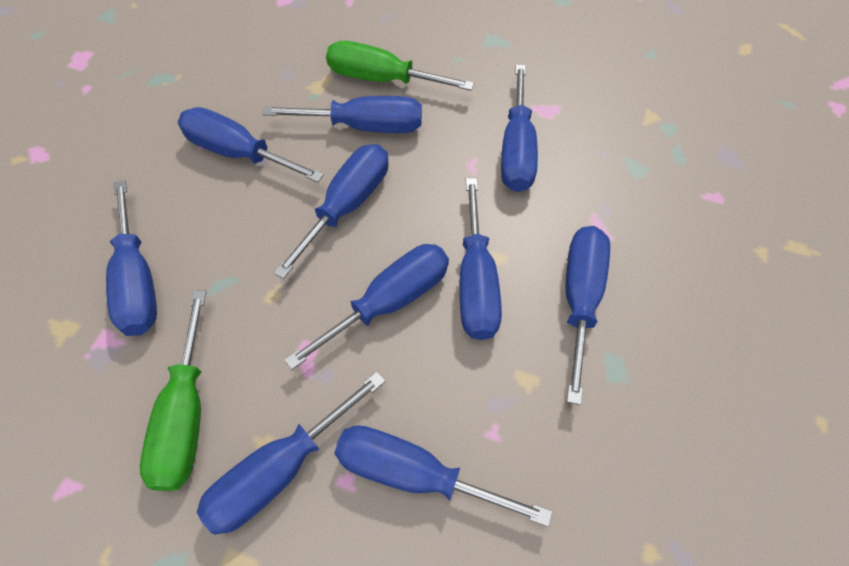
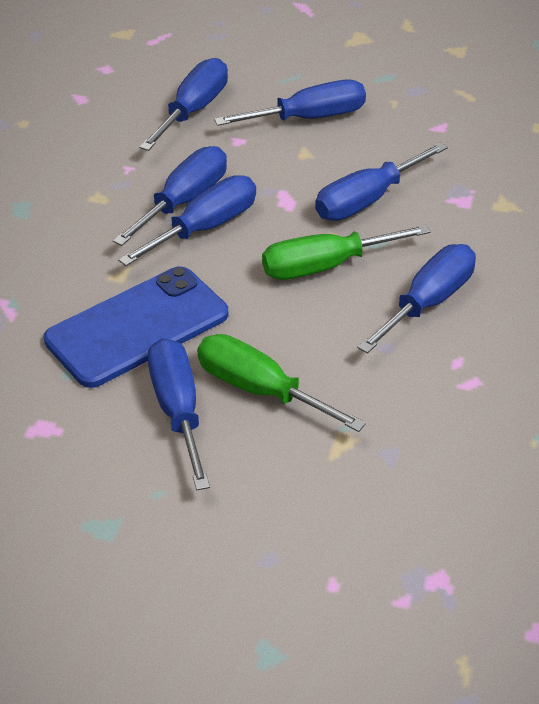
blue phone: 0 -> 1
blue screwdriver: 10 -> 7

